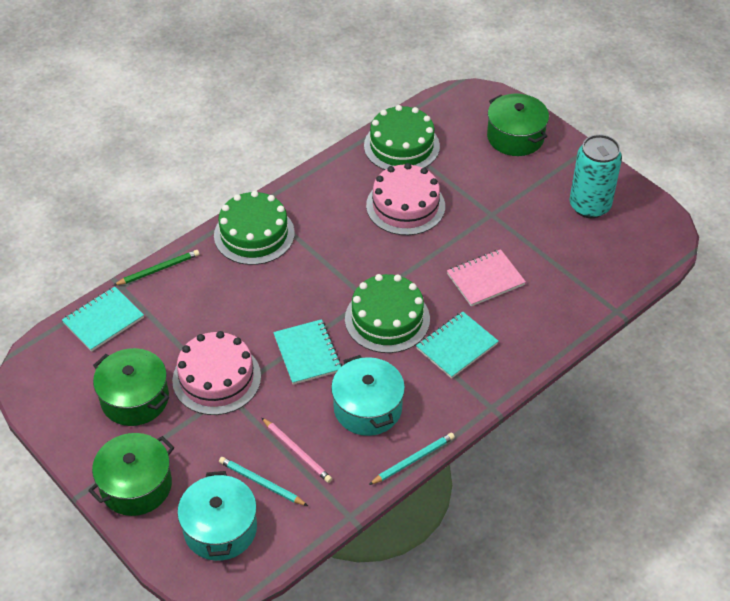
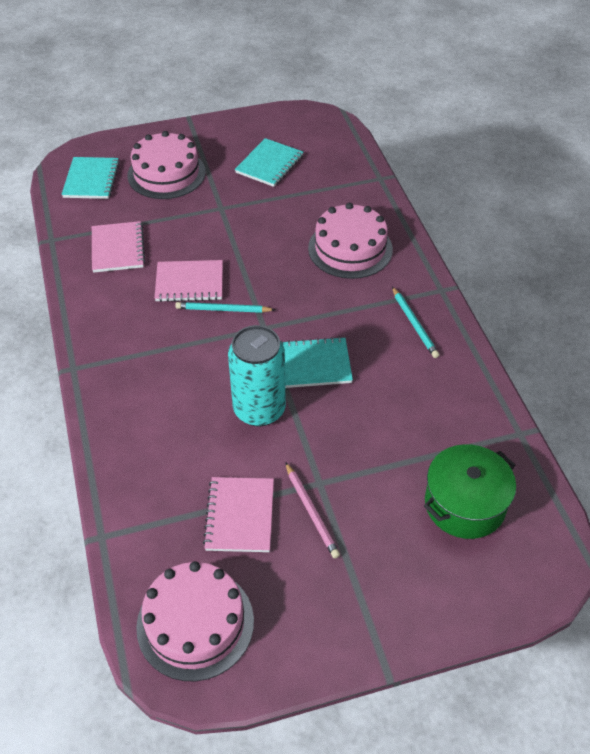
green cake: 3 -> 0
green pencil: 1 -> 0
green pot: 3 -> 1
pink cake: 2 -> 3
pink notebook: 1 -> 3
turquoise pot: 2 -> 0

